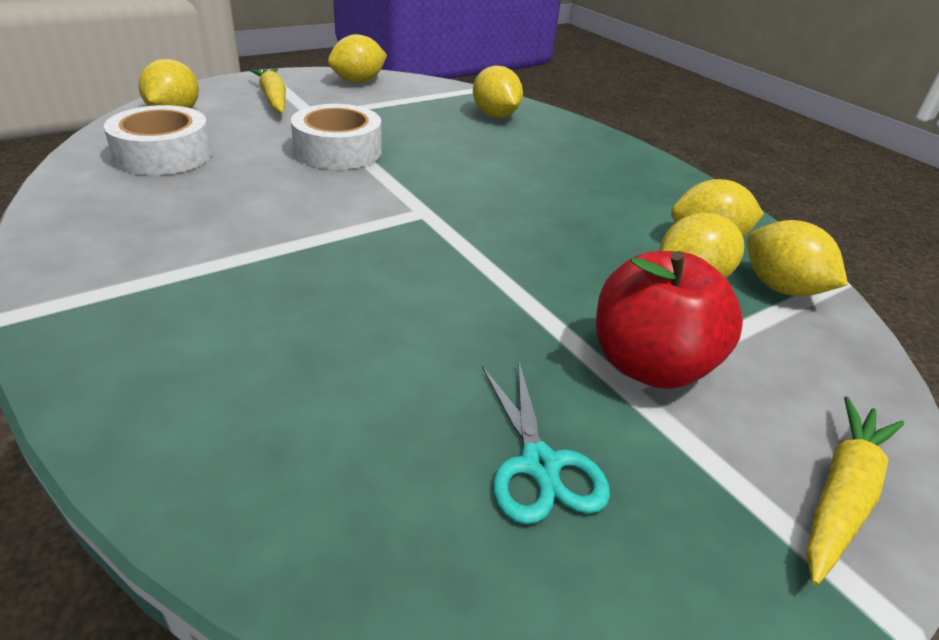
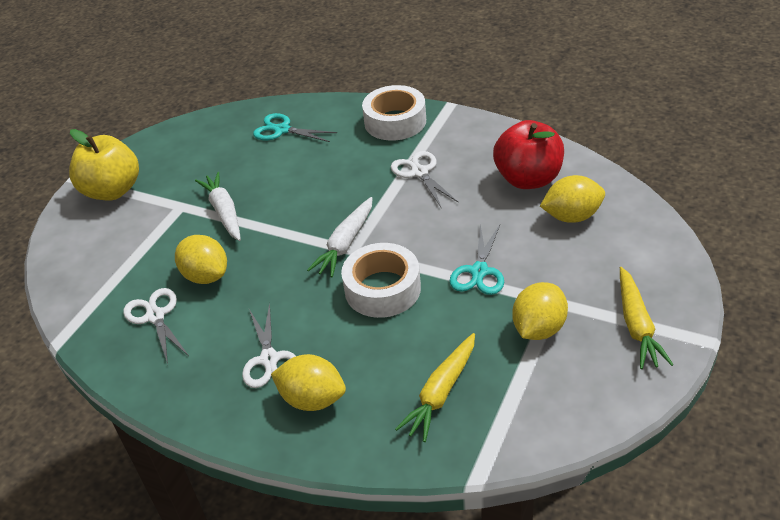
turquoise scissors: 1 -> 2
white carrot: 0 -> 2
white scissors: 0 -> 3
yellow apple: 0 -> 1
yellow lemon: 6 -> 4

